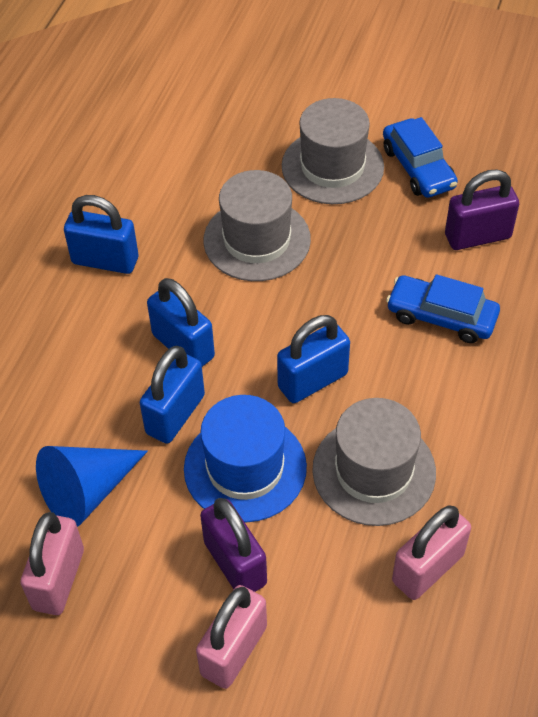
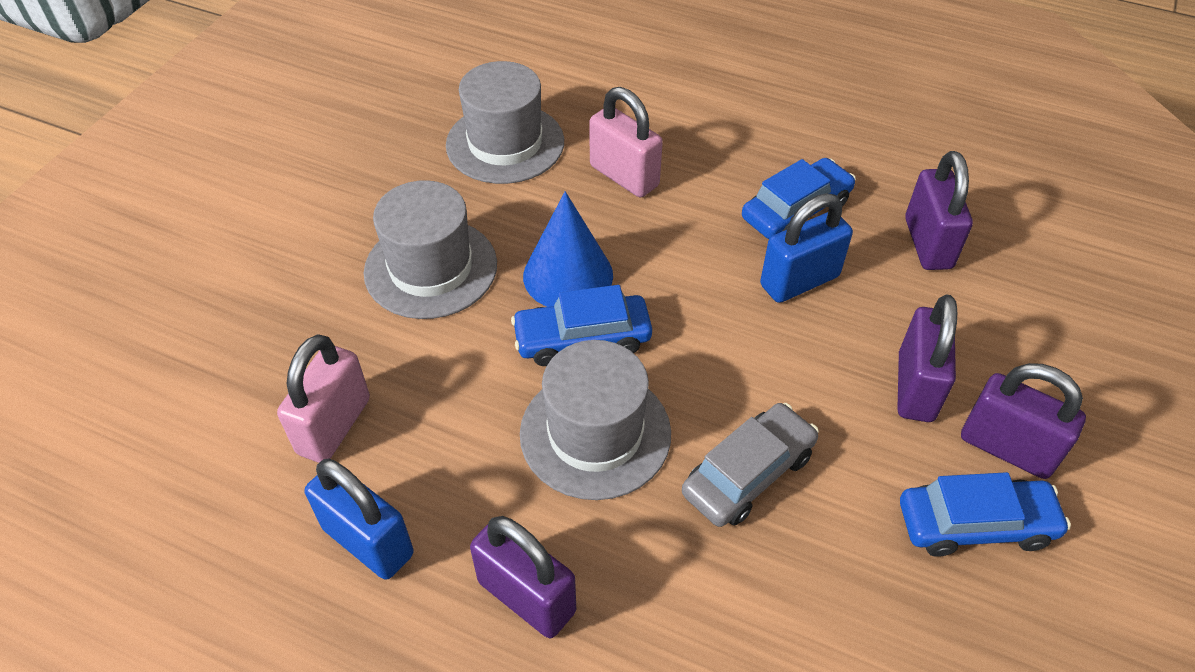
blue car: 2 -> 3
blue hat: 1 -> 0
blue padlock: 4 -> 2
grey car: 0 -> 1
pink padlock: 3 -> 2
purple padlock: 2 -> 4

